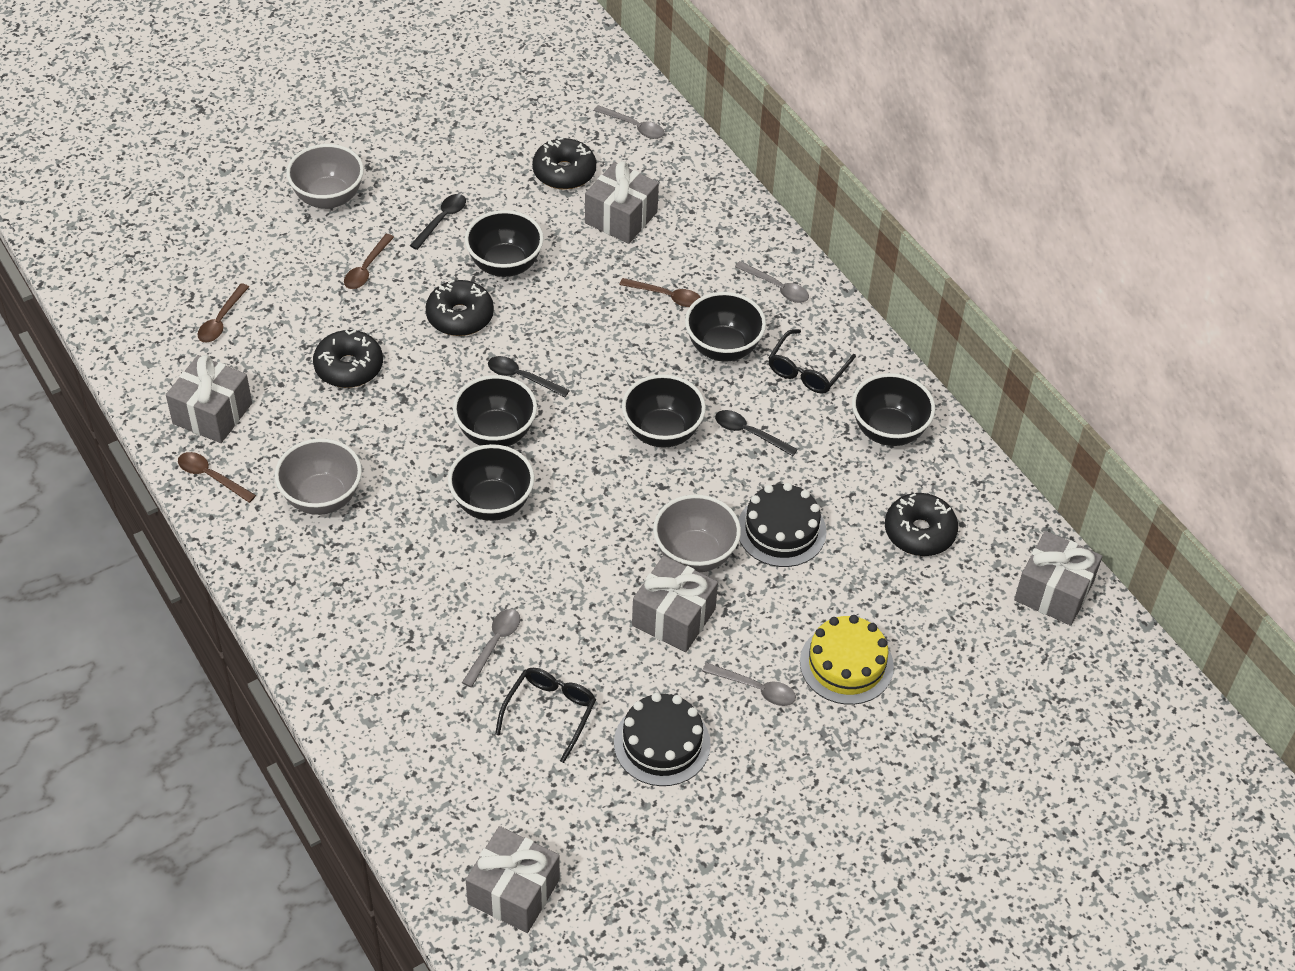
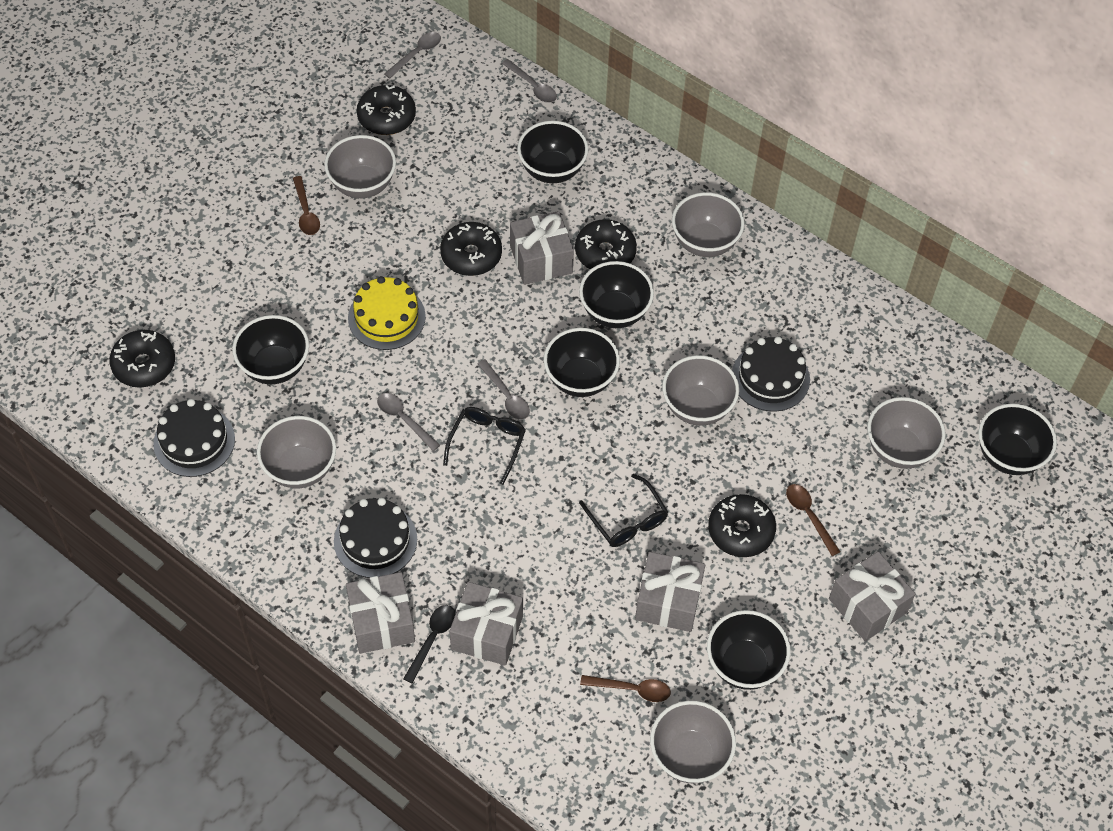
black cake: 2 -> 3
black donut: 4 -> 5
black spoon: 3 -> 1
brown spoon: 4 -> 3
grey bowl: 3 -> 6

